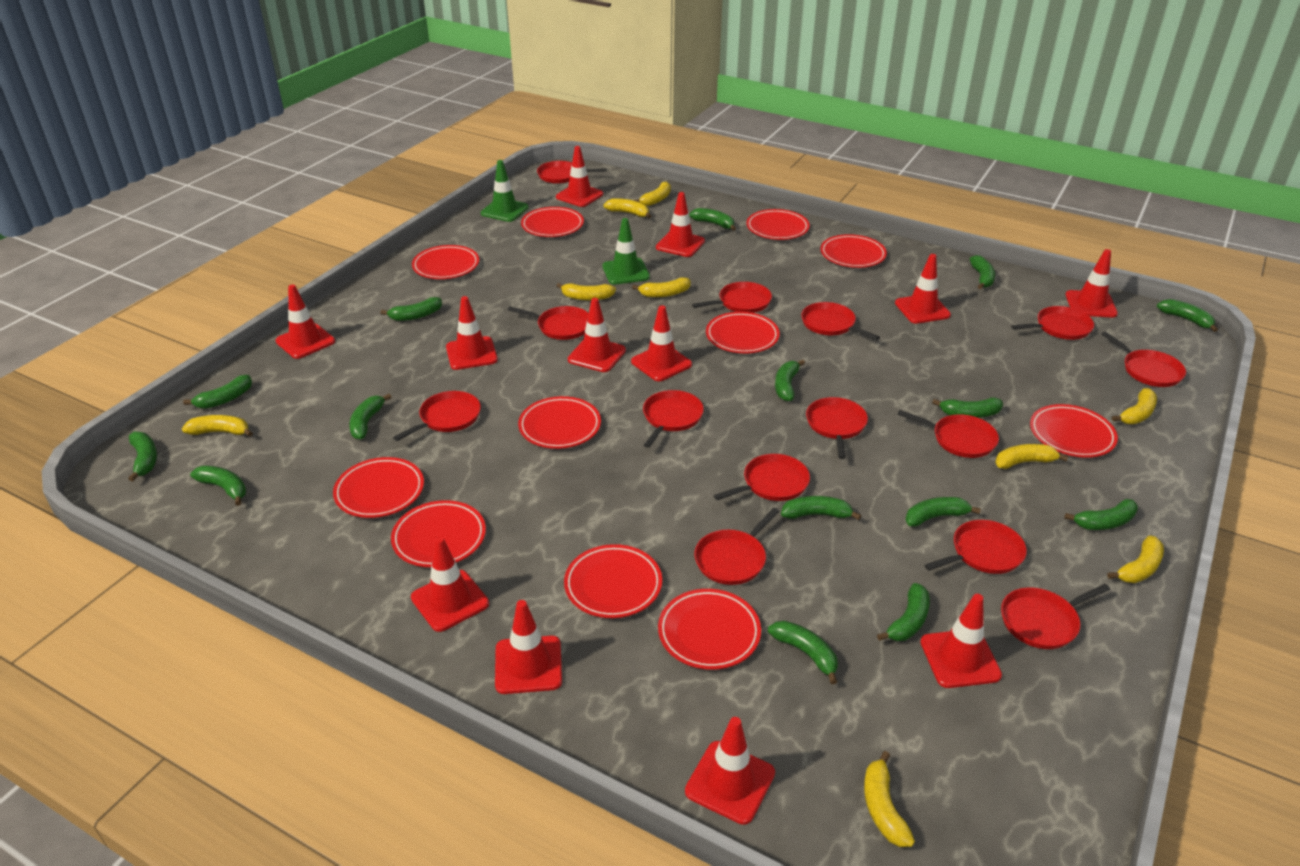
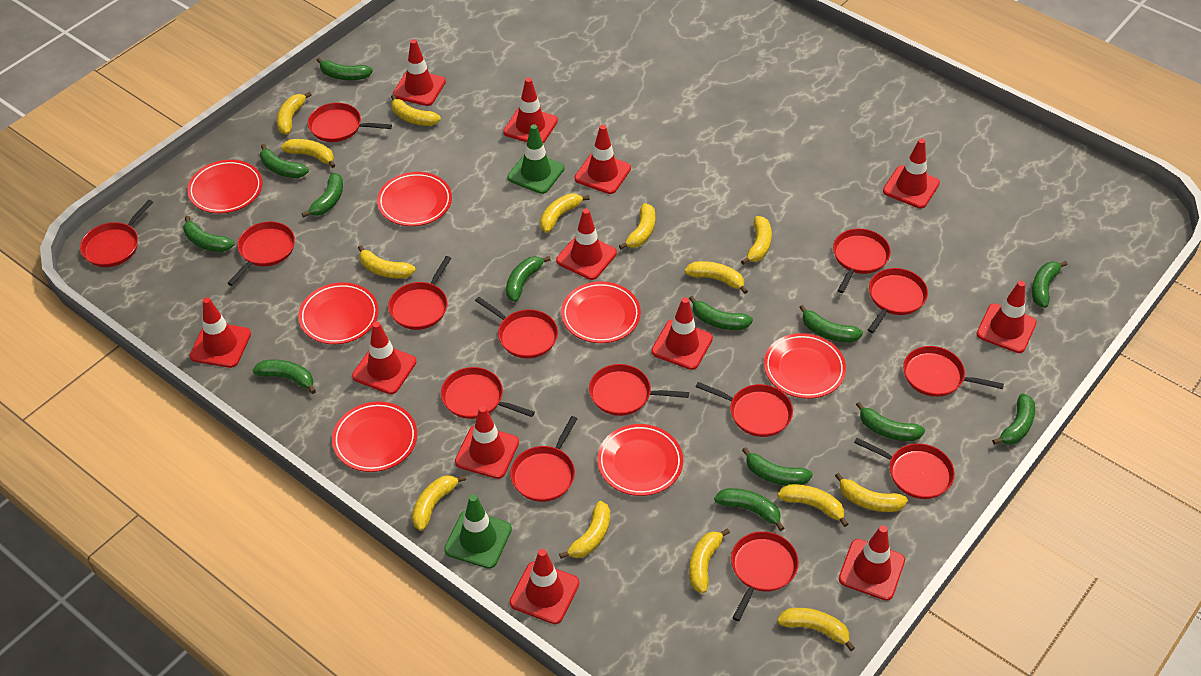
green banana: 15 -> 13
red plate: 11 -> 7
yellow banana: 9 -> 14

